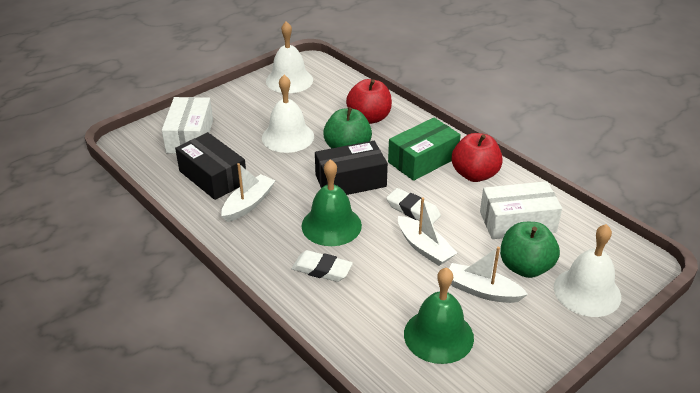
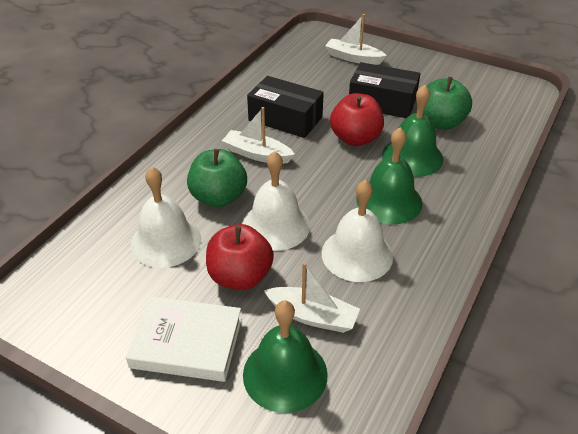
green bell: 2 -> 3
green box: 1 -> 0
white book: 0 -> 1
white box: 2 -> 0
white eraser: 2 -> 0

